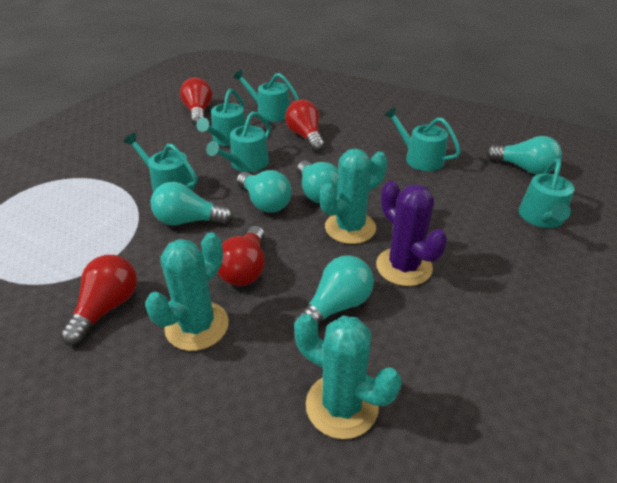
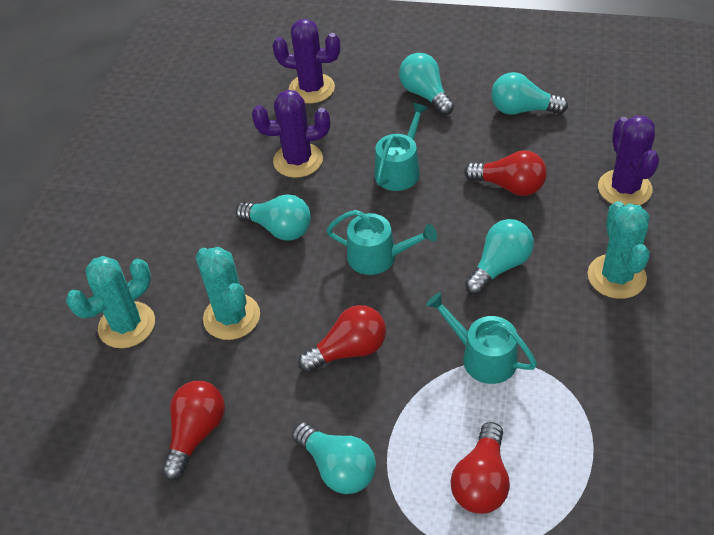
purple cactus: 1 -> 3
turquoise watering can: 6 -> 3

